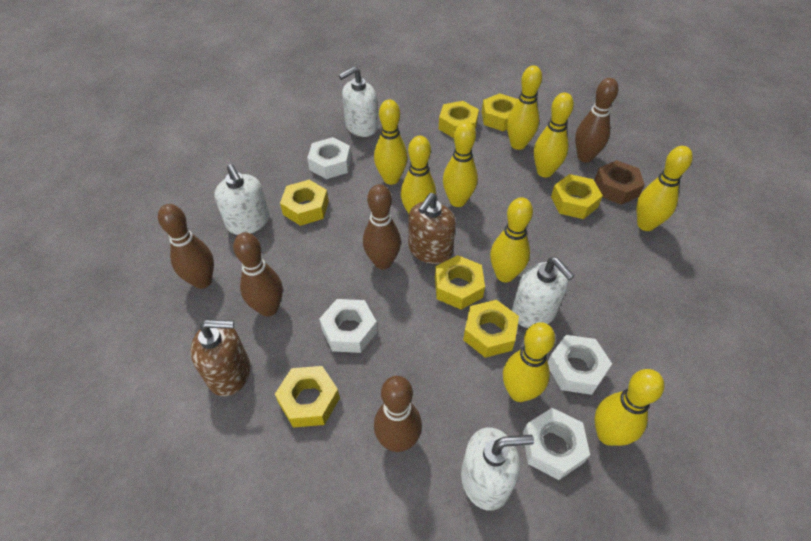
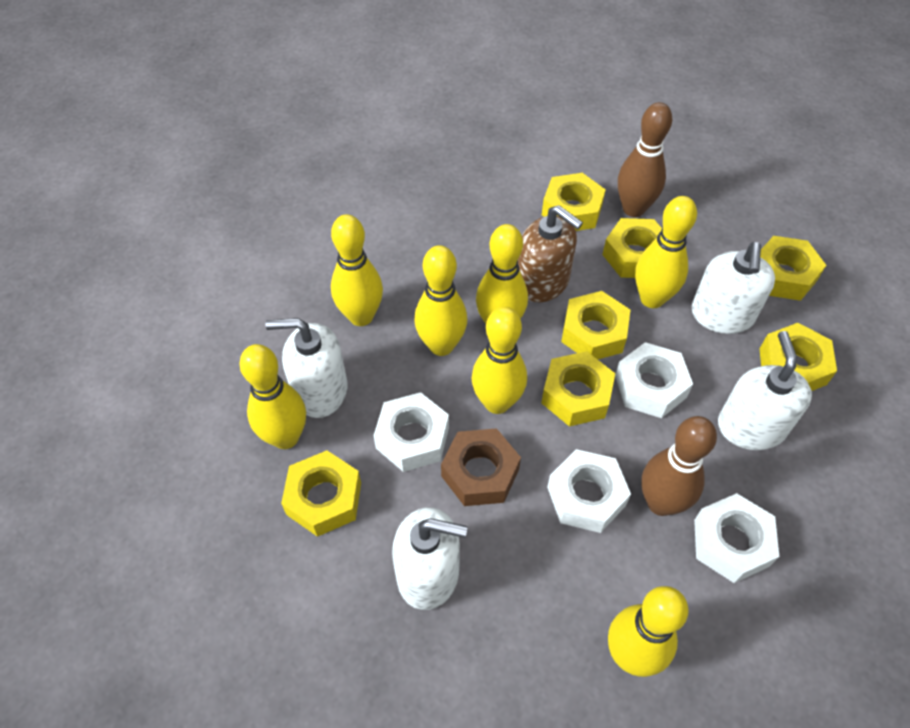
brown bowling pin: 5 -> 2
brown soap dispenser: 2 -> 1
yellow bowling pin: 9 -> 7

